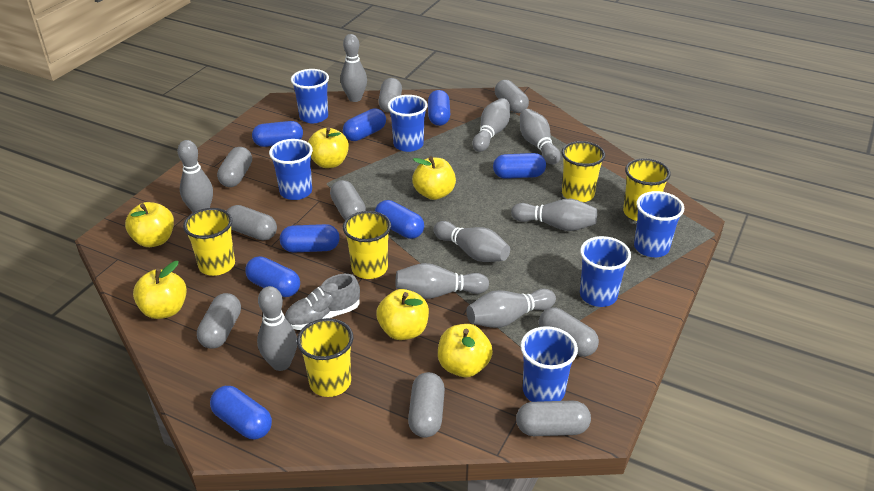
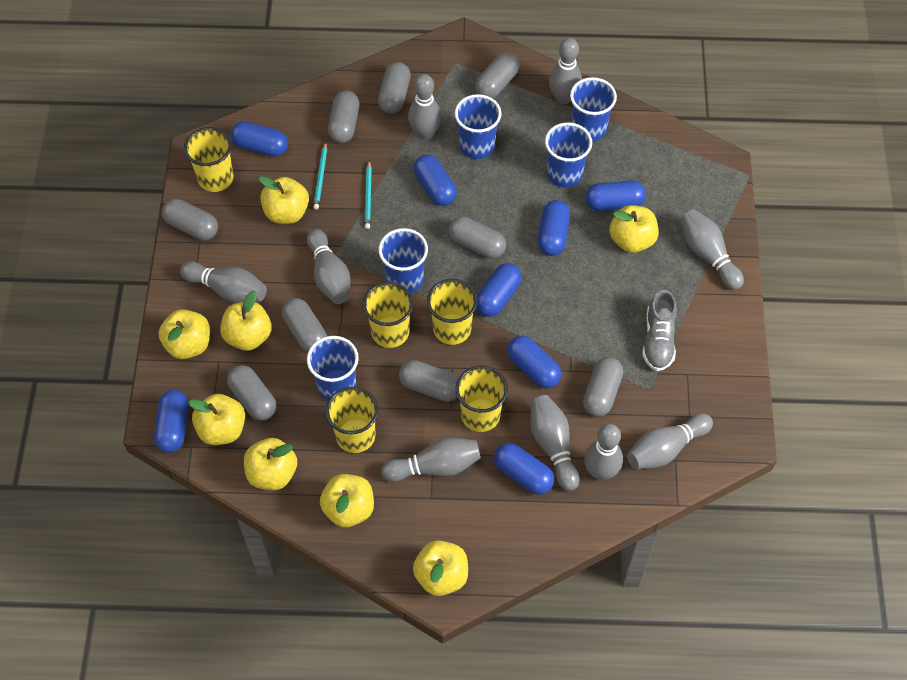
blue cup: 6 -> 5
turquoise pencil: 0 -> 2
yellow apple: 6 -> 8

